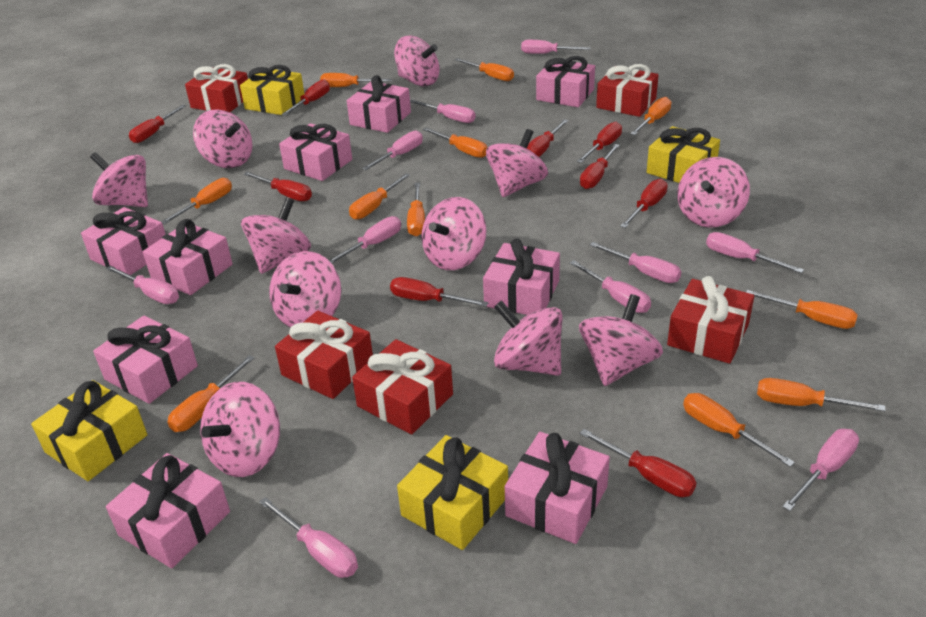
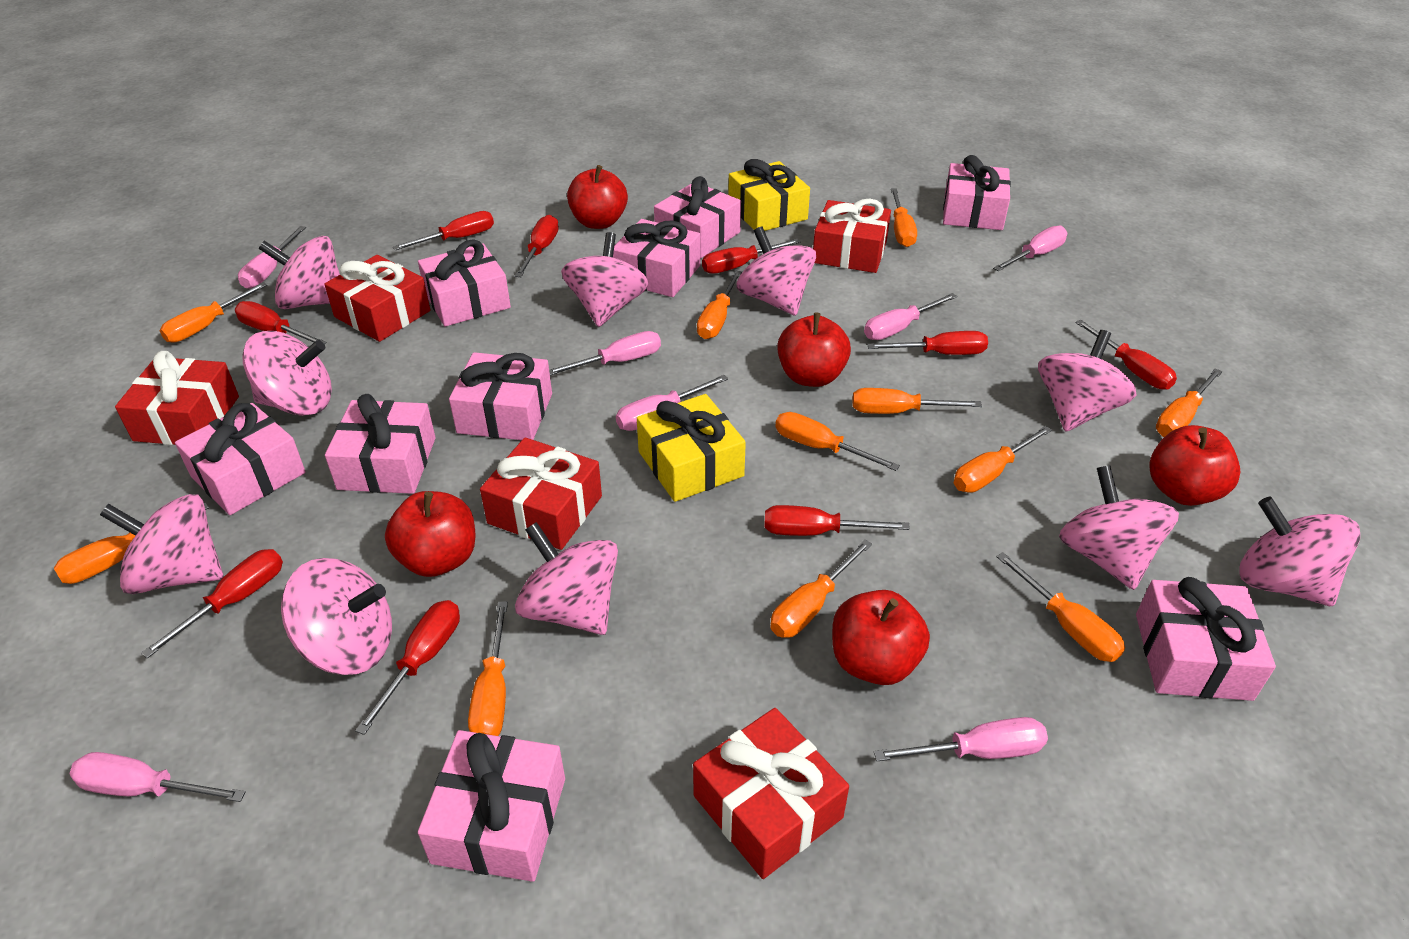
pink screwdriver: 10 -> 7
pink spinning top: 11 -> 10
red apple: 0 -> 5
yellow gift: 4 -> 2

